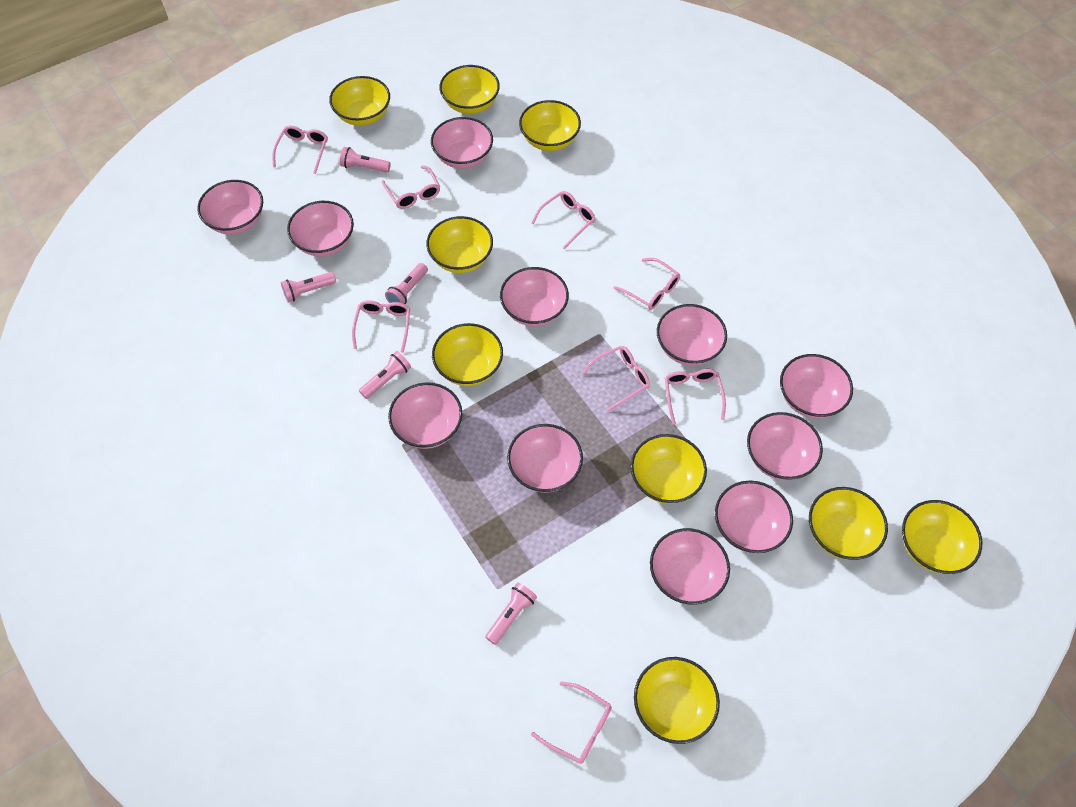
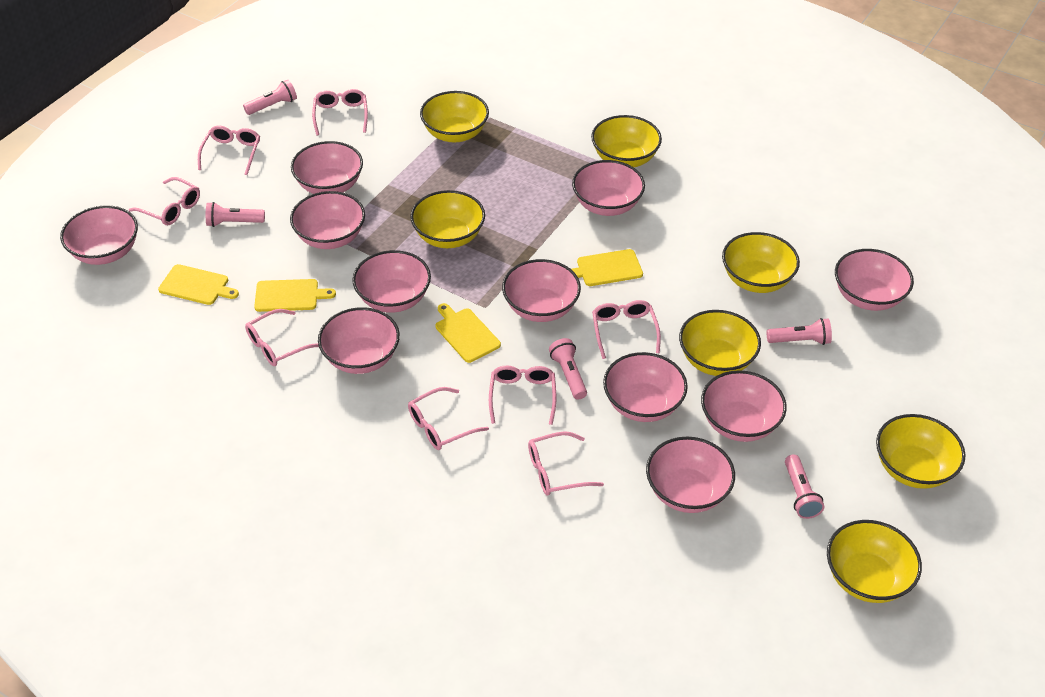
yellow bowl: 9 -> 7
yellow cutting board: 0 -> 4

